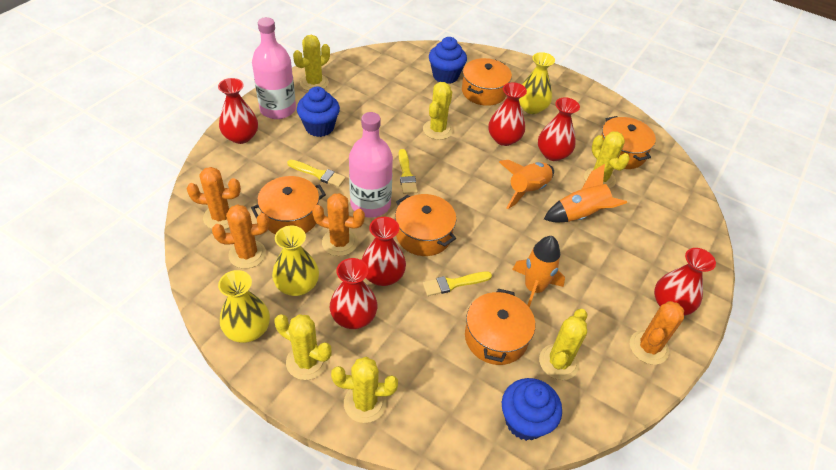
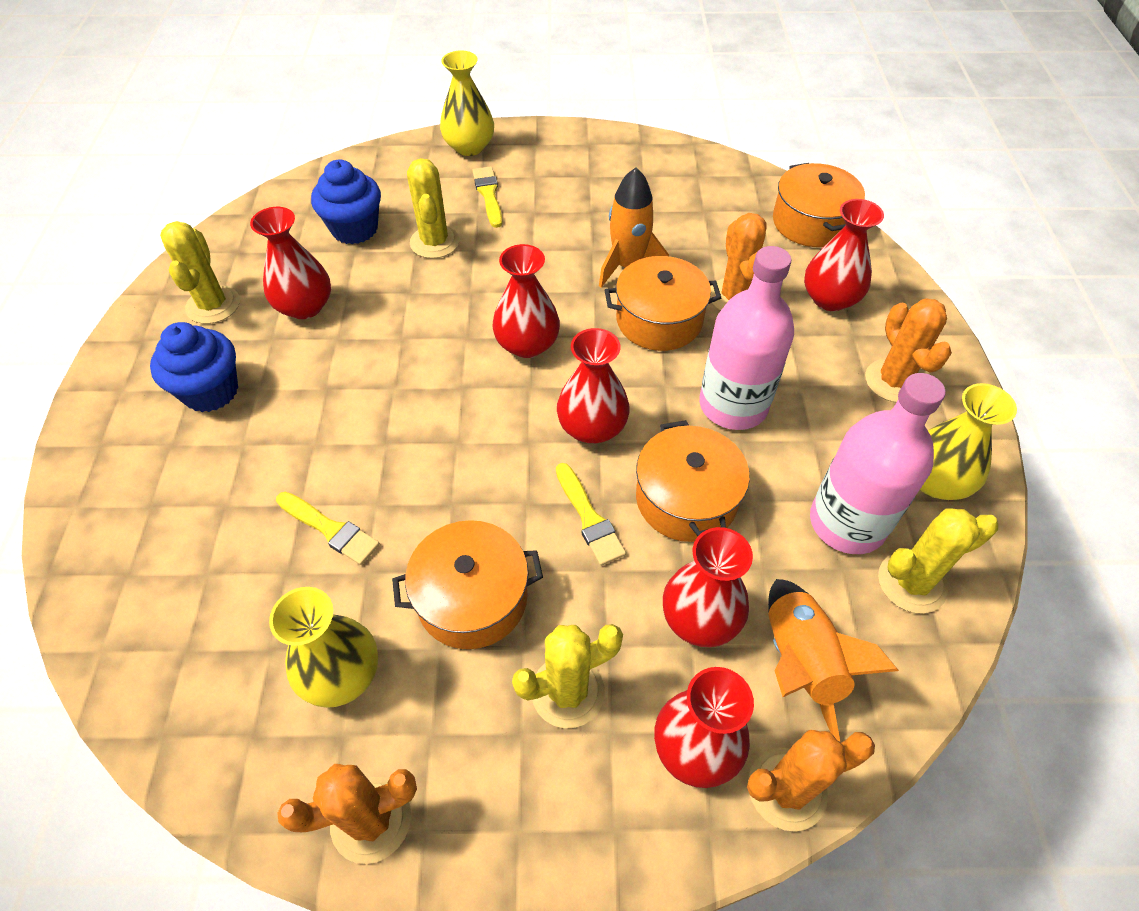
blue cupcake: 3 -> 2
orange pot: 5 -> 4
orange rocket: 3 -> 2
yellow cactus: 6 -> 4

